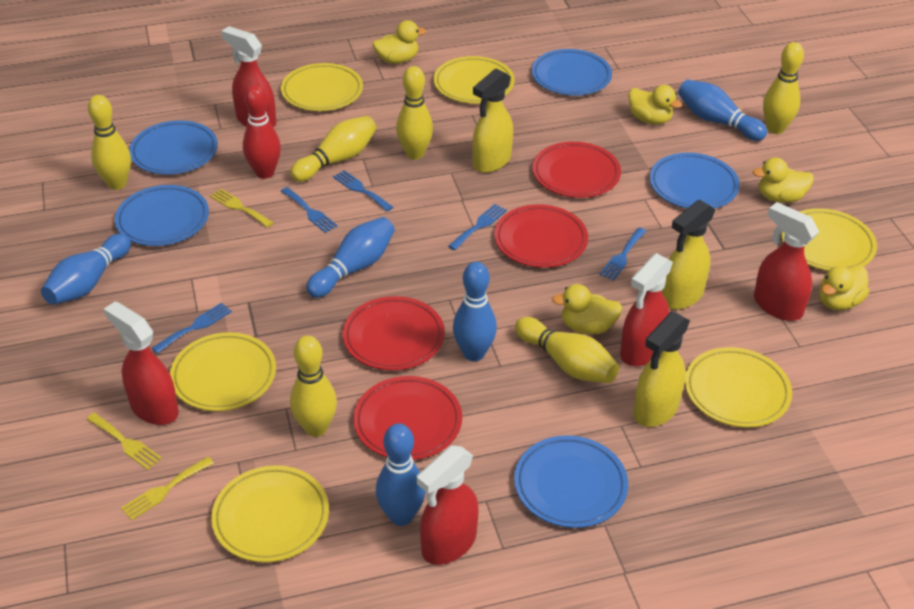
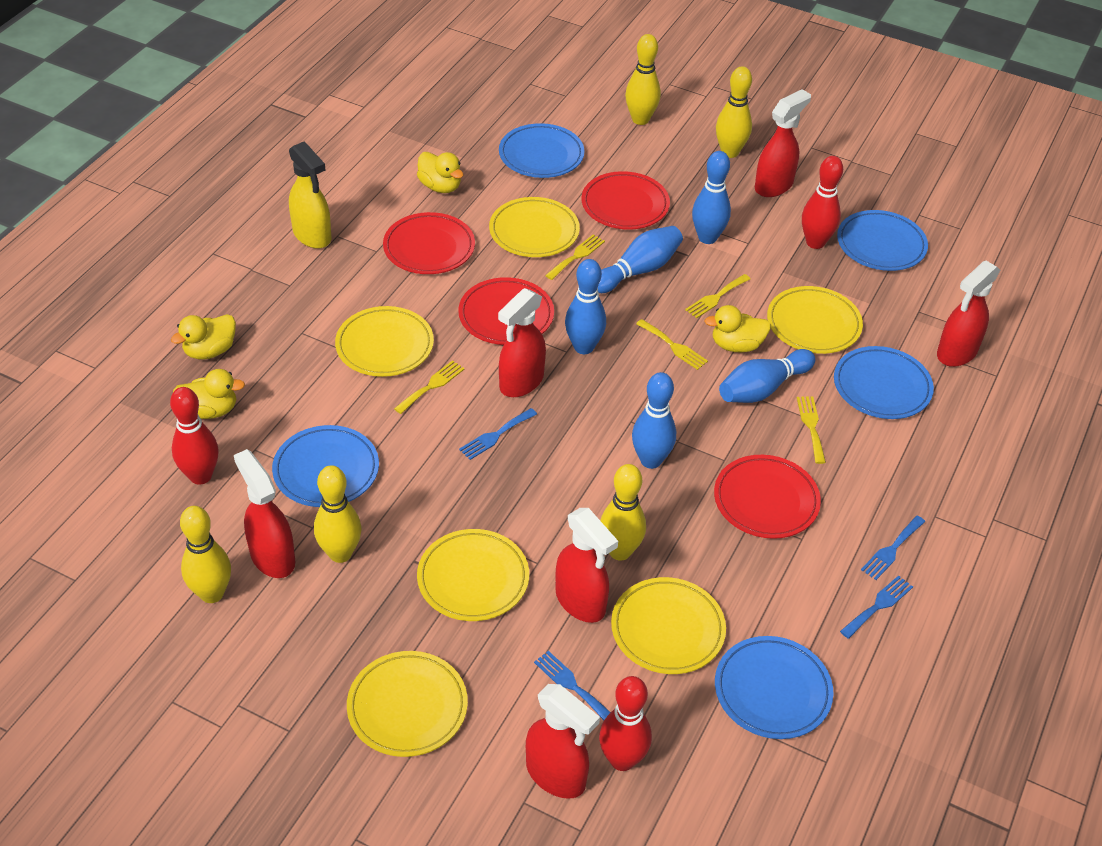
blue fork: 5 -> 4
red bowling pin: 1 -> 3
red spray bottle: 5 -> 6
yellow bowling pin: 6 -> 5
yellow duck: 5 -> 4
yellow fork: 3 -> 5
yellow spray bottle: 3 -> 1

